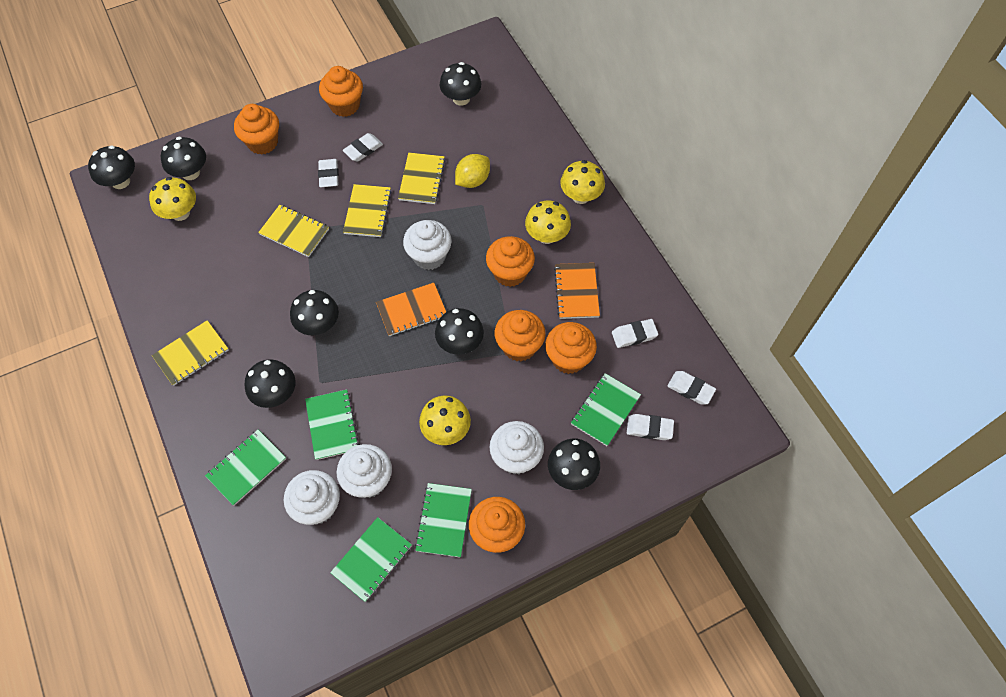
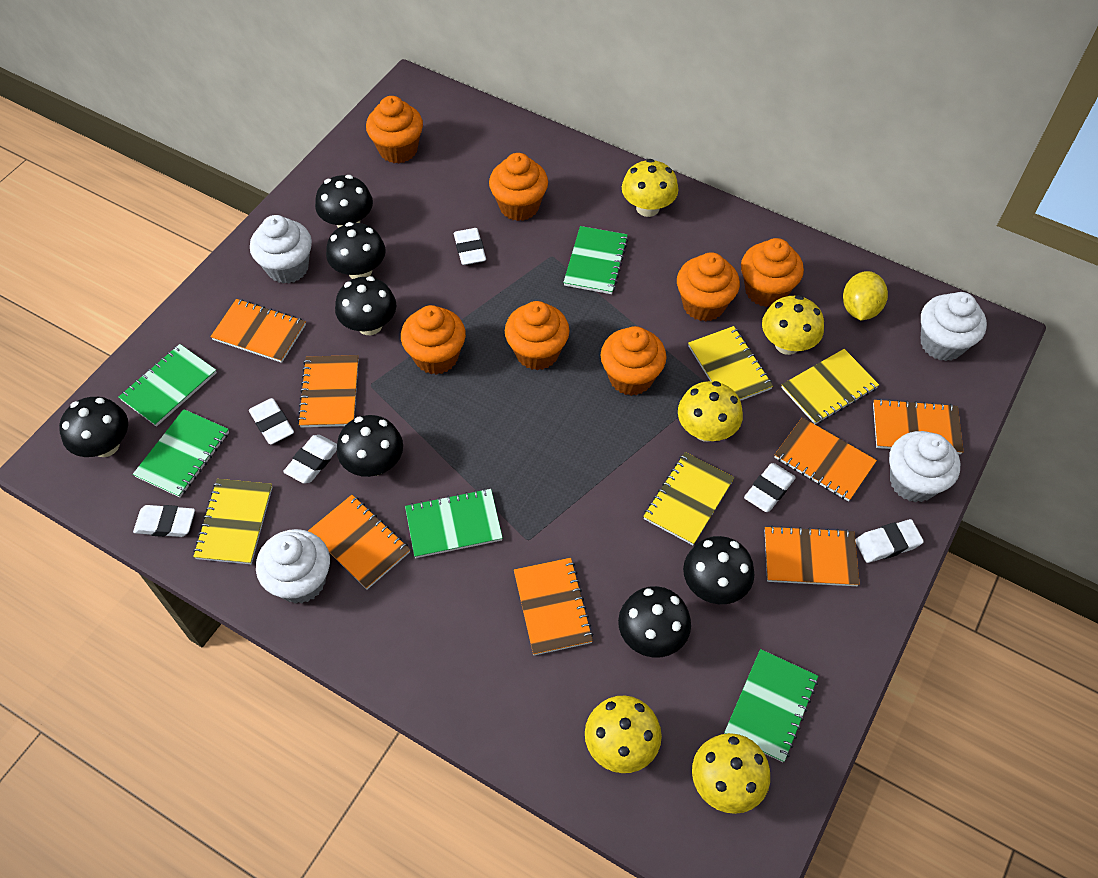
orange cupcake: 6 -> 7
orange notebook: 2 -> 7
white eraser: 5 -> 6
yellow mushroom: 4 -> 5

